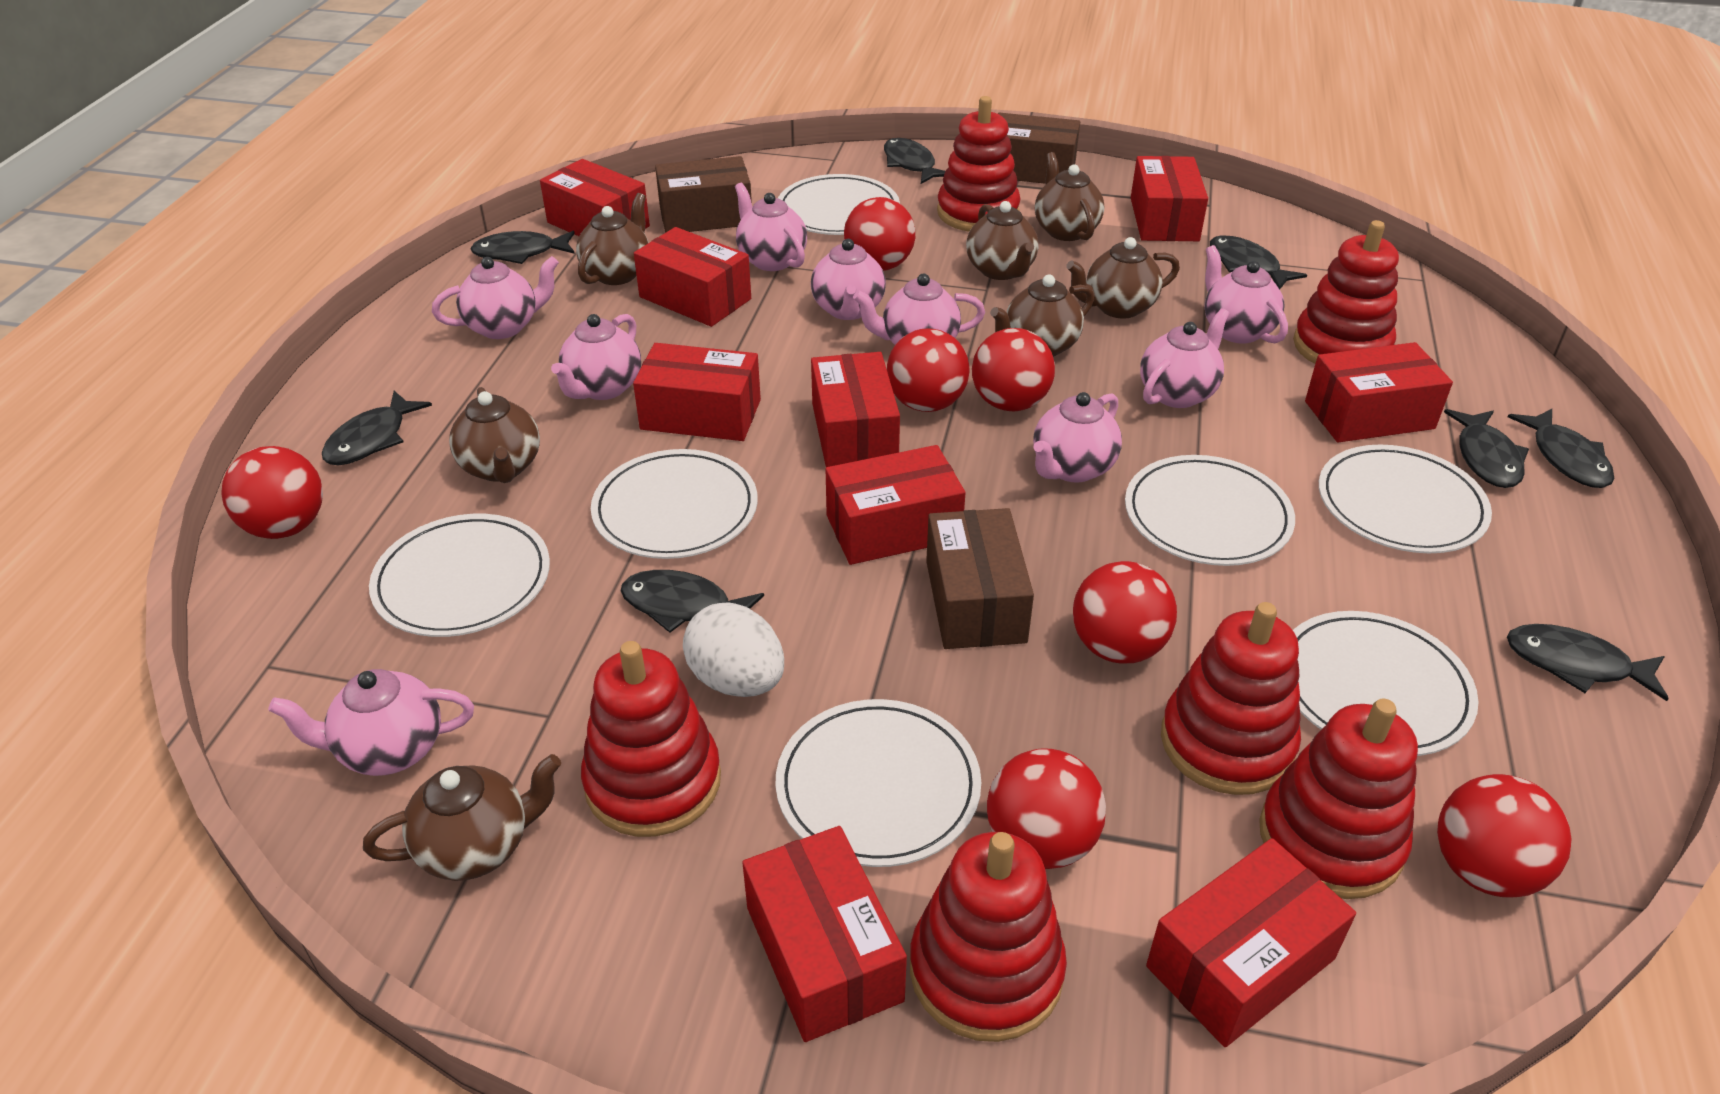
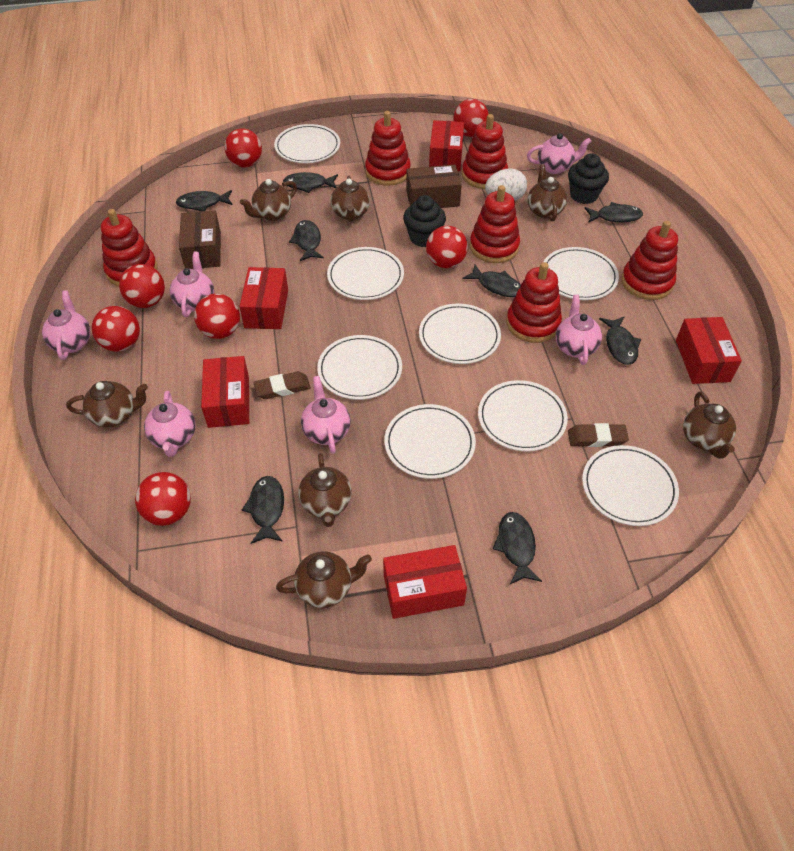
black cupcake: 0 -> 2
brown box: 3 -> 2
brown eraser: 0 -> 2
pink teapot: 9 -> 6
red box: 9 -> 5
white plate: 7 -> 8

